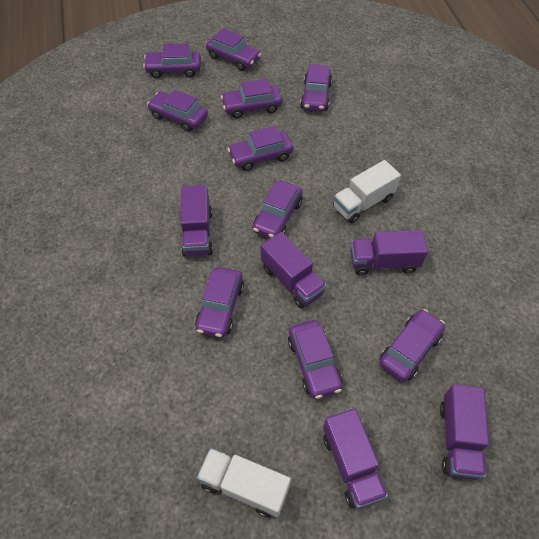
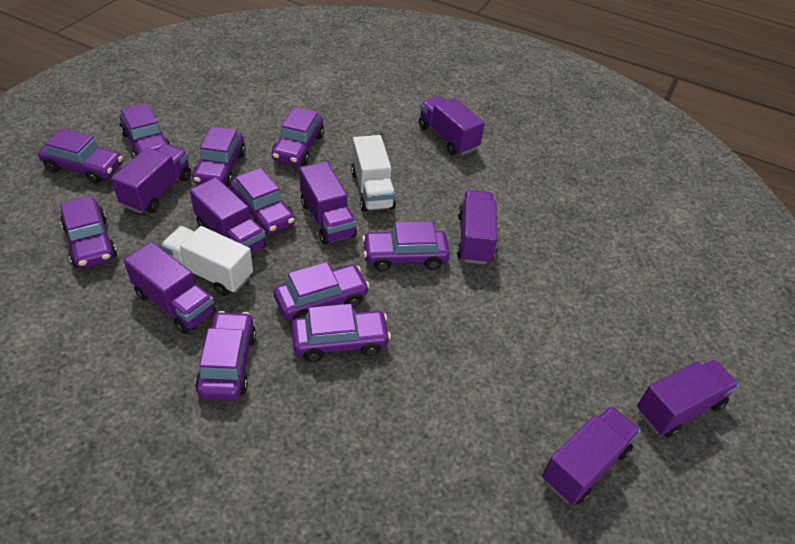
purple truck: 5 -> 8

